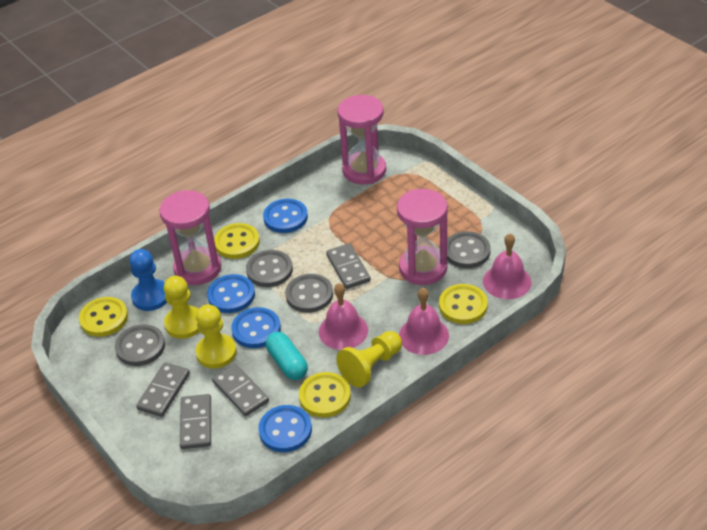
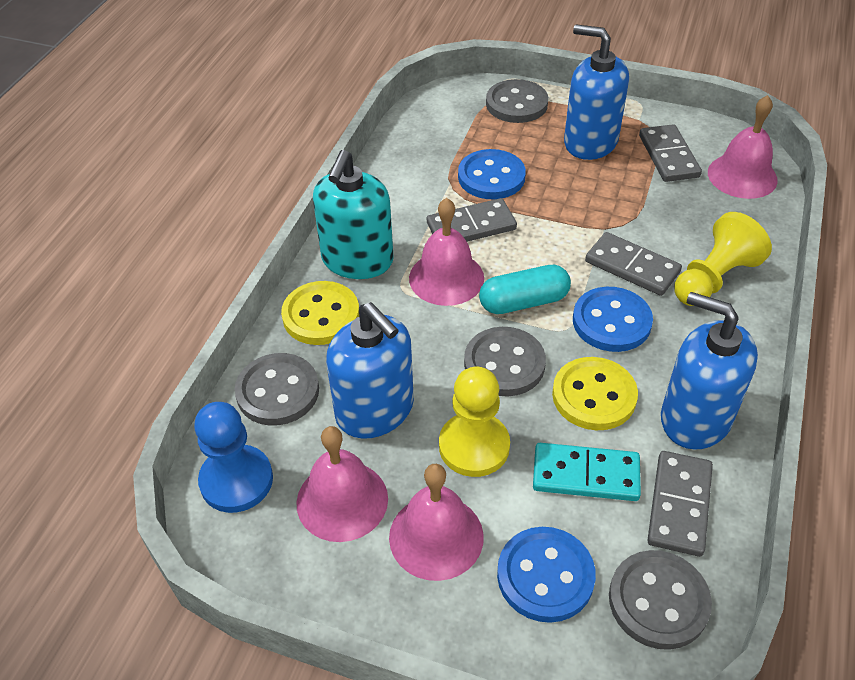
blue button: 4 -> 3
blue soap dispenser: 0 -> 3
pink bell: 3 -> 4
pink hourglass: 3 -> 0
turquoise domino: 0 -> 1
turquoise soap dispenser: 0 -> 1
yellow button: 4 -> 2
yellow pawn: 3 -> 2

